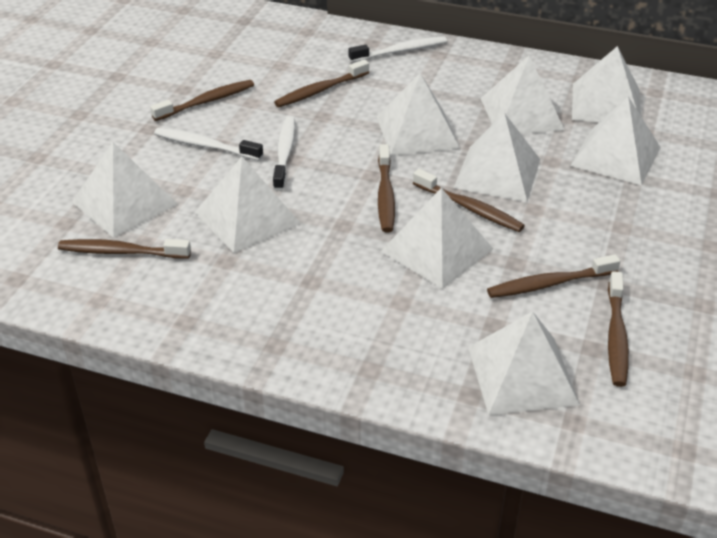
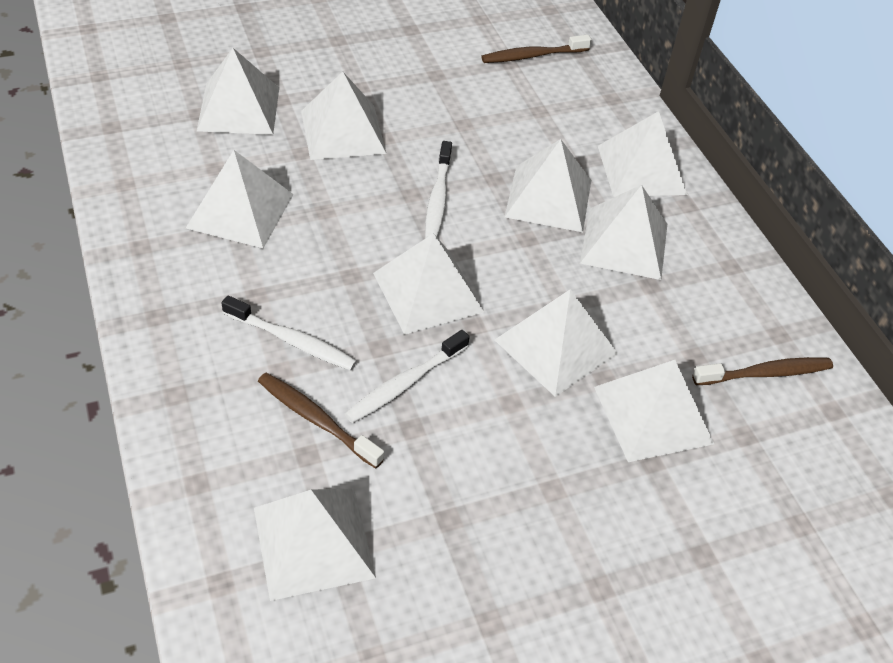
brown toothbrush: 7 -> 3
white pyramid: 9 -> 10

